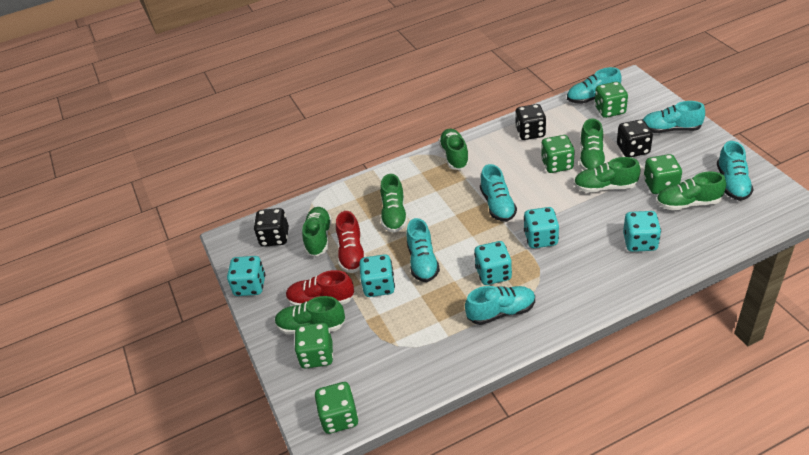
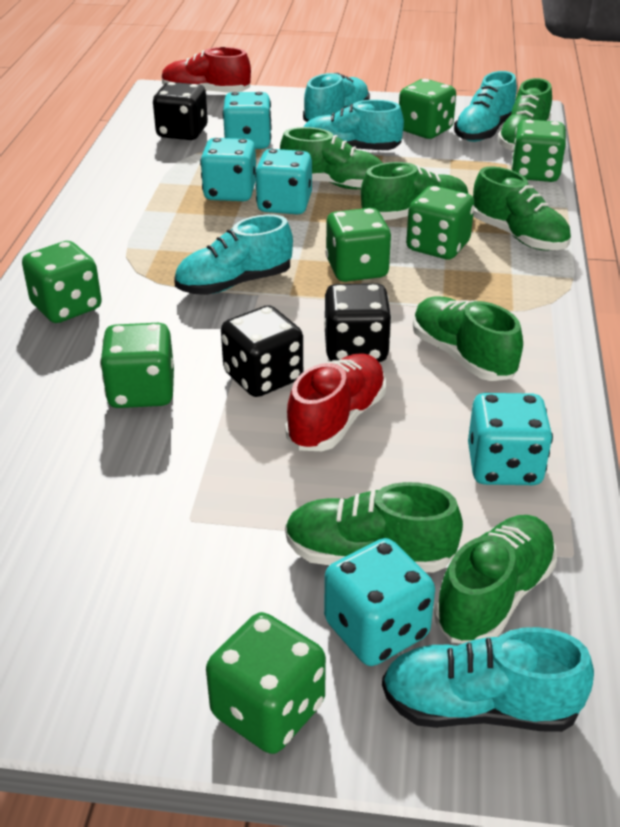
green dice: 5 -> 7
turquoise shoe: 6 -> 5

